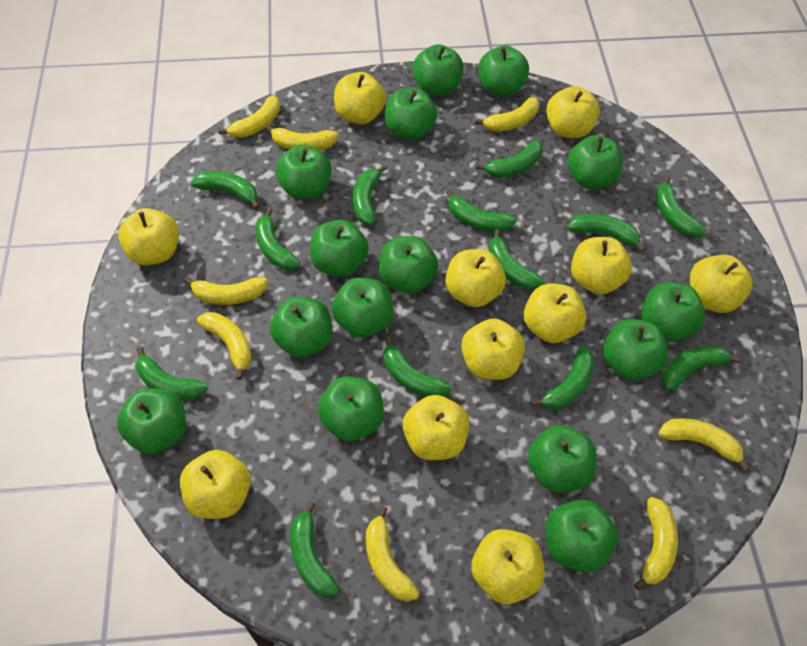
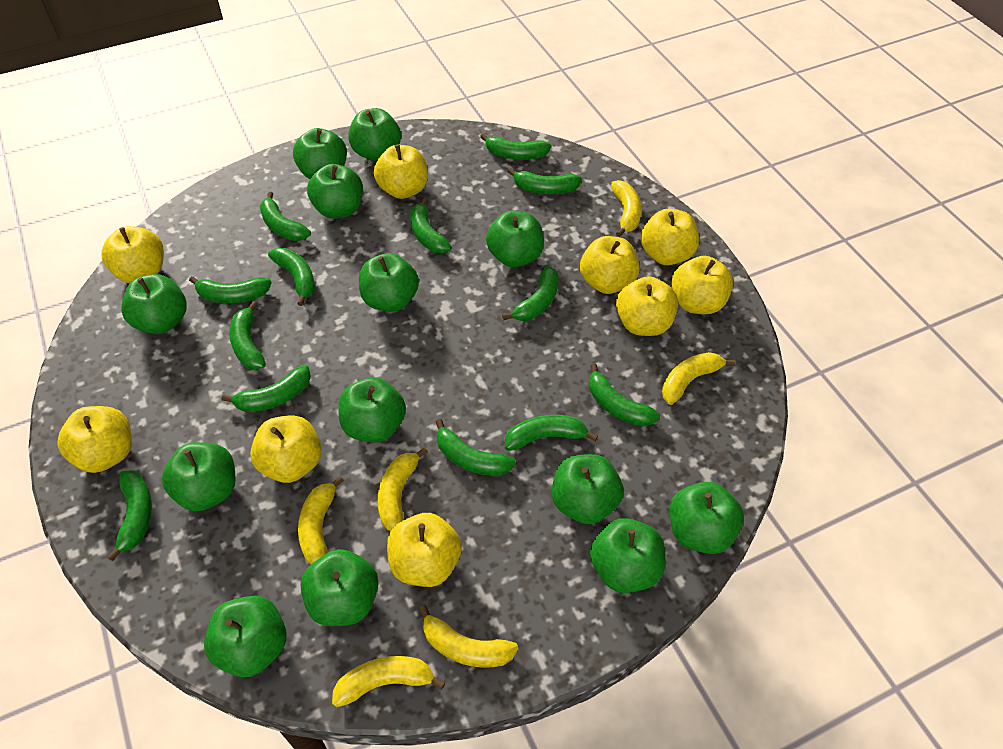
green apple: 15 -> 13
yellow apple: 11 -> 9
yellow banana: 8 -> 6

